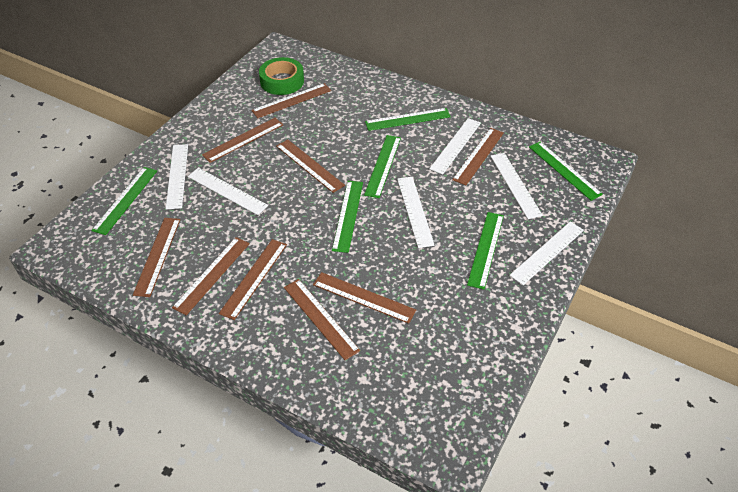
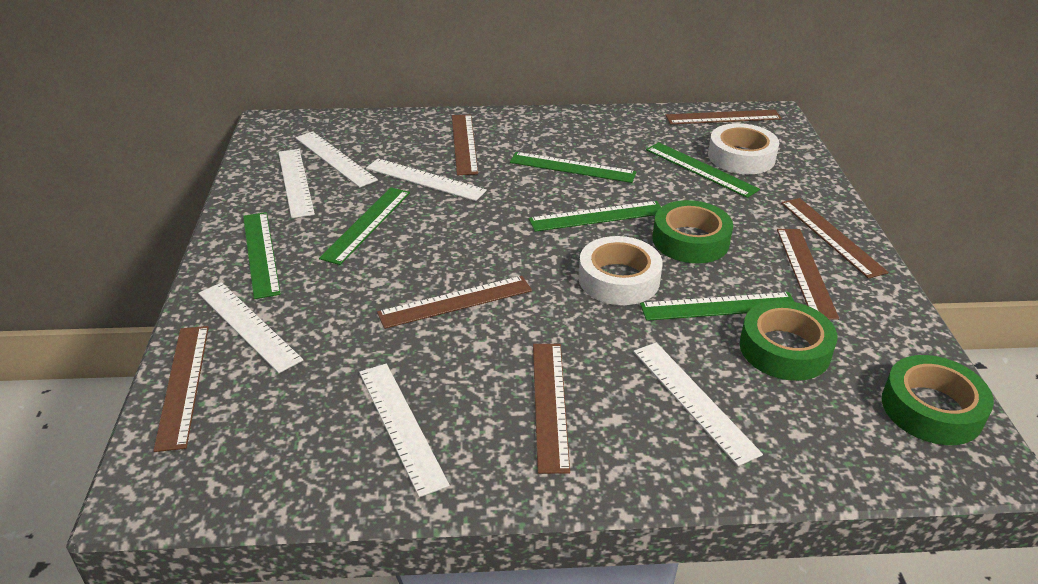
brown ruler: 9 -> 7
green tape: 1 -> 3
white tape: 0 -> 2

